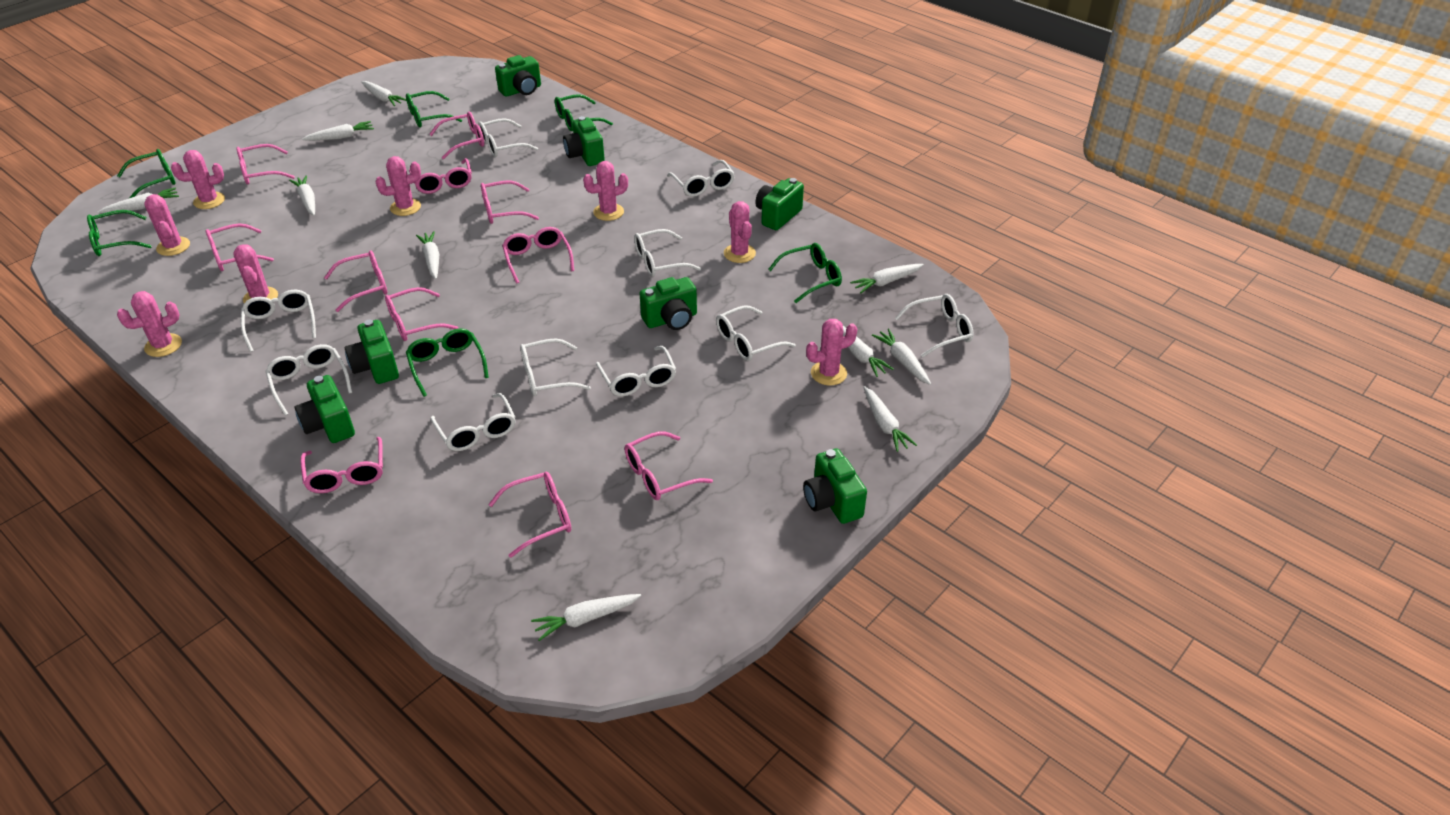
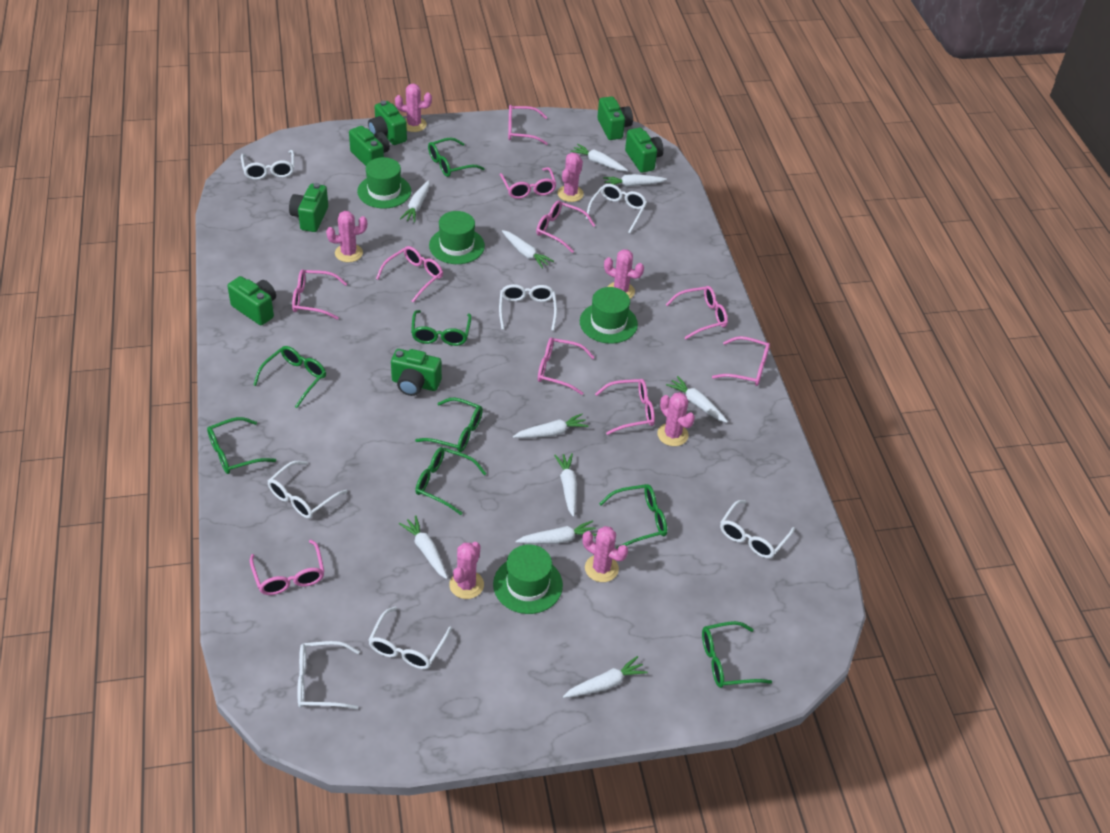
green glasses: 6 -> 8
green hat: 0 -> 4
pink cactus: 8 -> 7
pink glasses: 11 -> 10
white glasses: 10 -> 7

